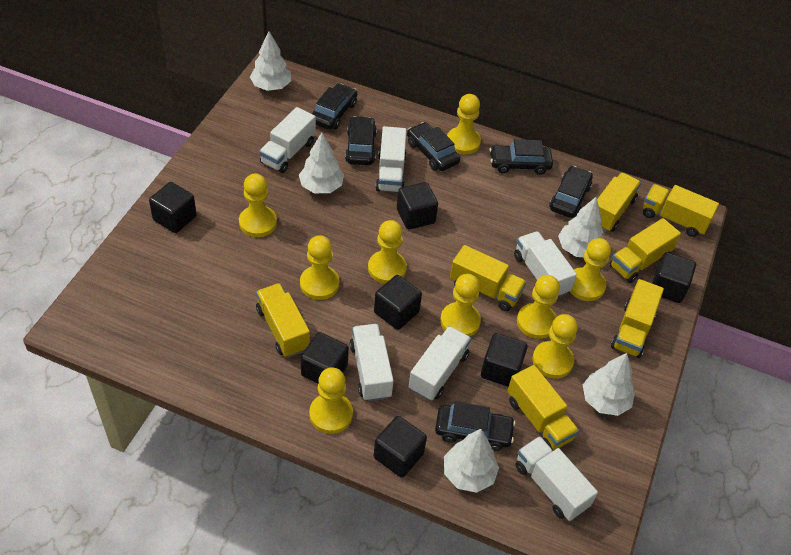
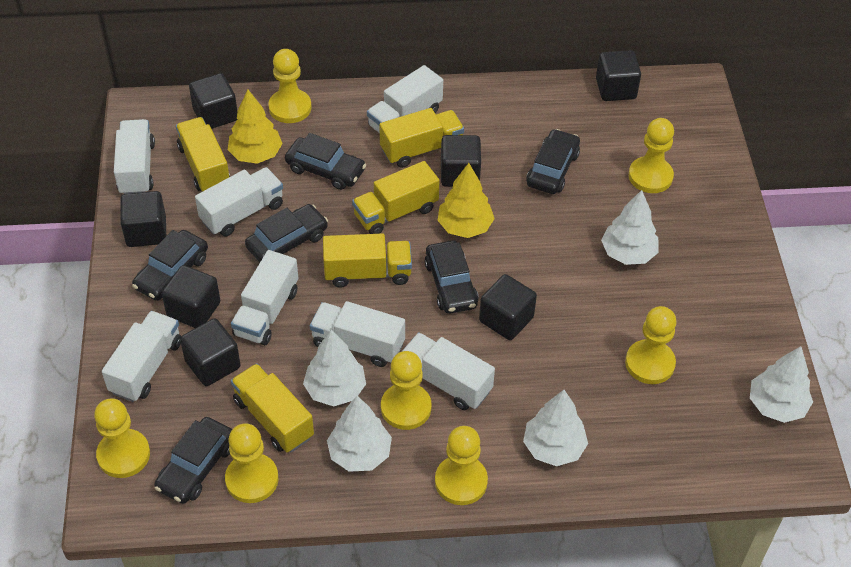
white truck: 6 -> 7
yellow pawn: 9 -> 7
yellow tree: 0 -> 2
yellow truck: 7 -> 5

